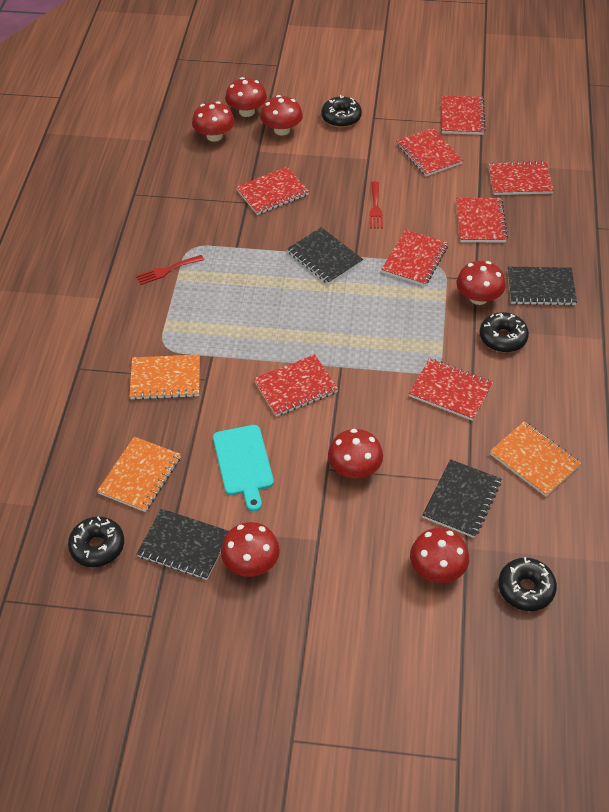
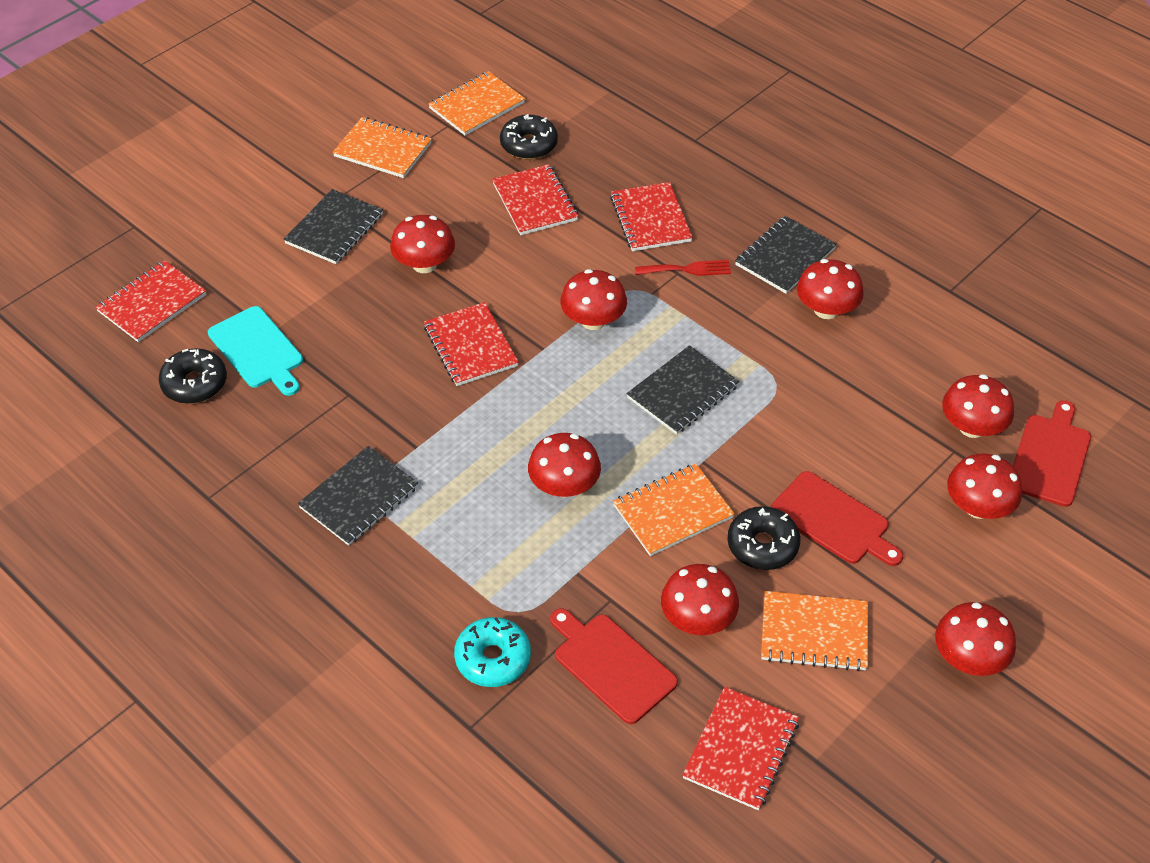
black donut: 4 -> 3
orange notebook: 3 -> 4
red cutting board: 0 -> 3
red fork: 2 -> 1
red mushroom: 7 -> 8
red notebook: 8 -> 5
turquoise donut: 0 -> 1

